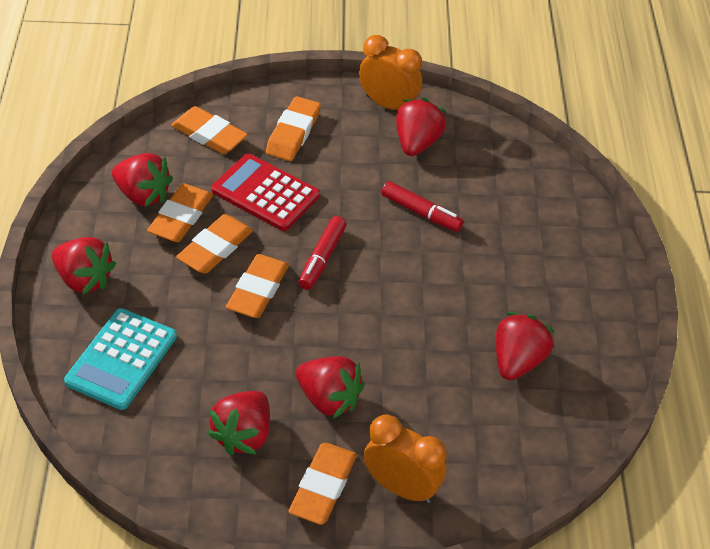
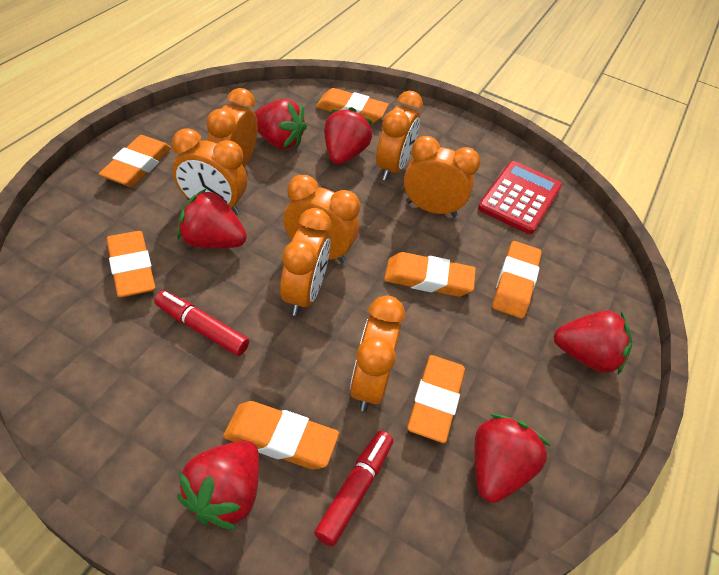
orange clock: 2 -> 7
orange eraser: 6 -> 7
turquoise calculator: 1 -> 0

